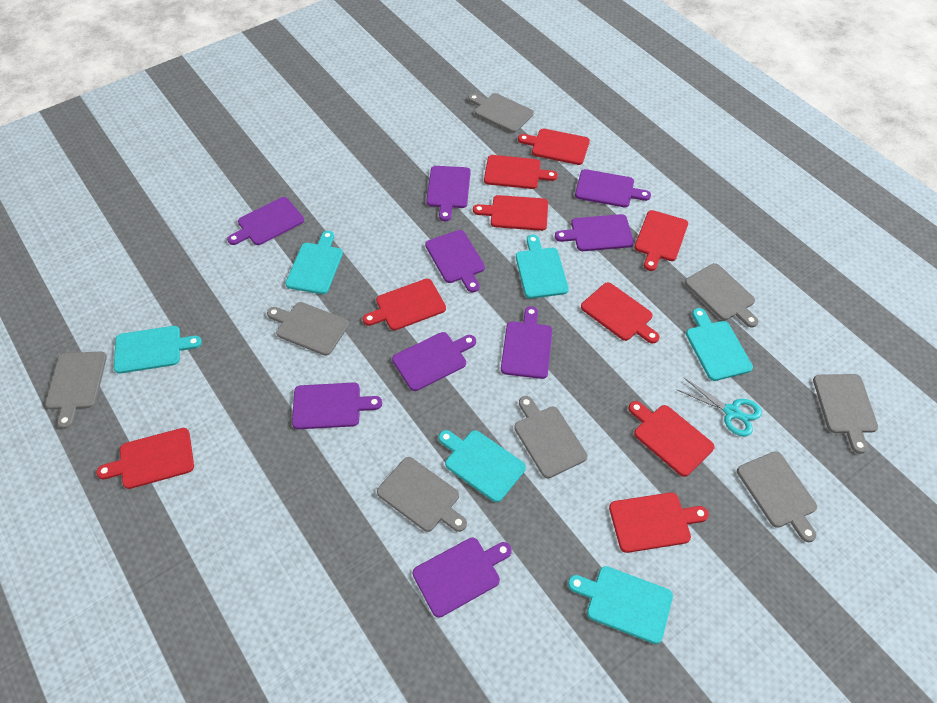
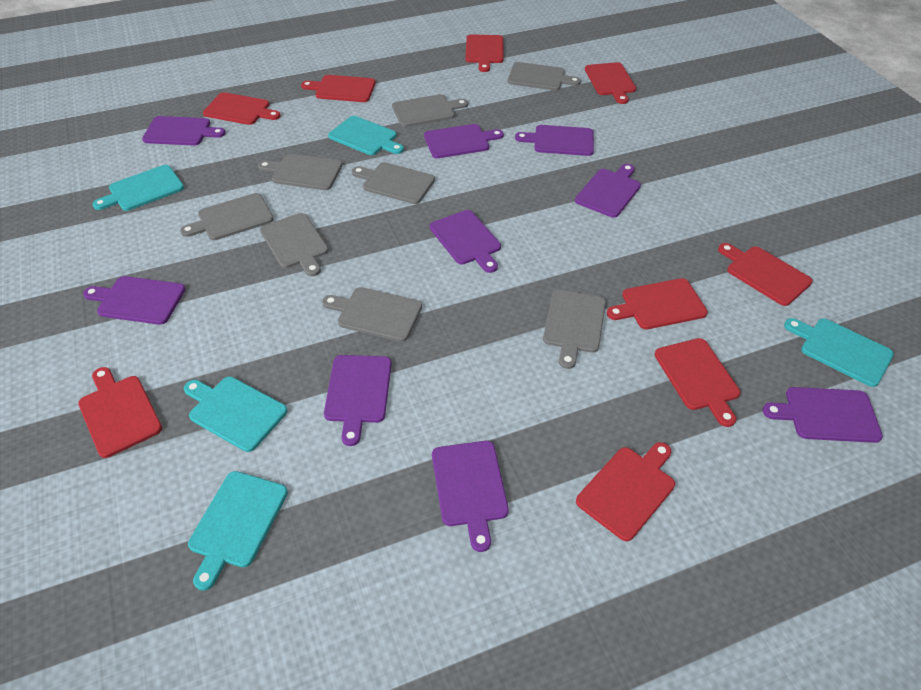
turquoise cutting board: 6 -> 5
turquoise scissors: 1 -> 0

